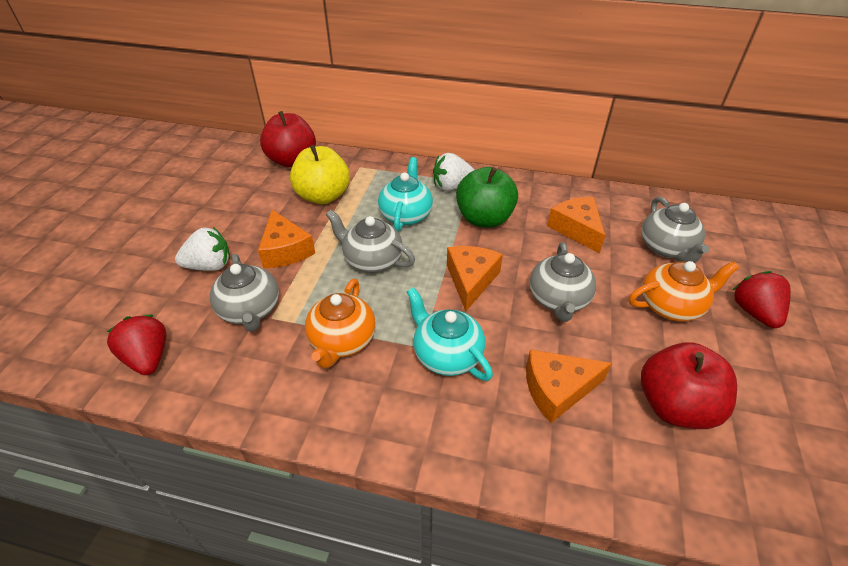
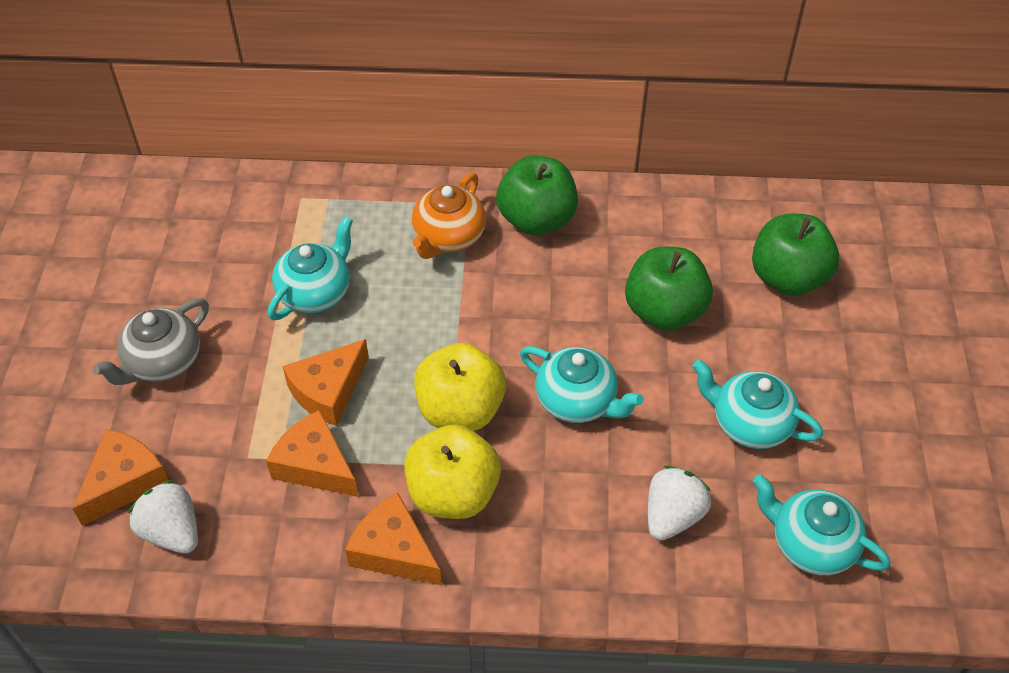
green apple: 1 -> 3
grey teapot: 4 -> 1
orange teapot: 2 -> 1
red apple: 2 -> 0
red strawberry: 2 -> 0
turquoise teapot: 2 -> 4
yellow apple: 1 -> 2

